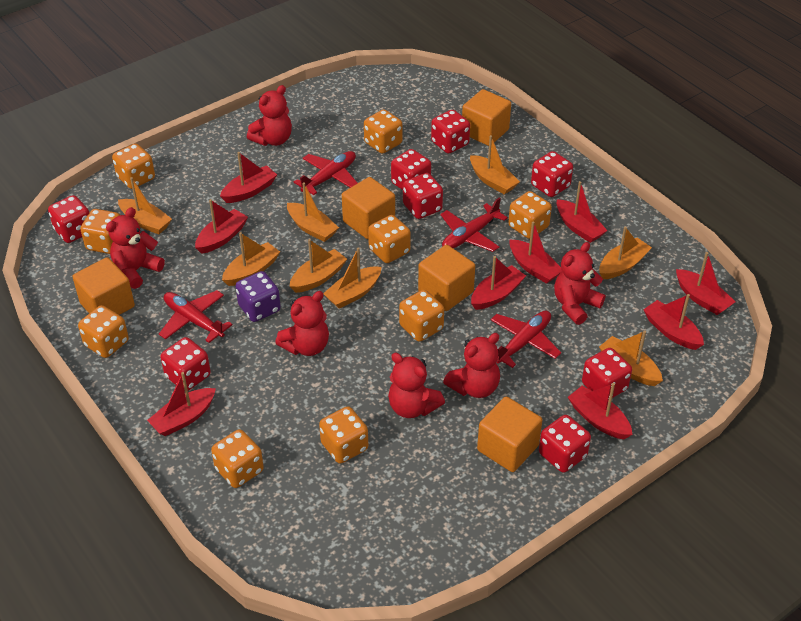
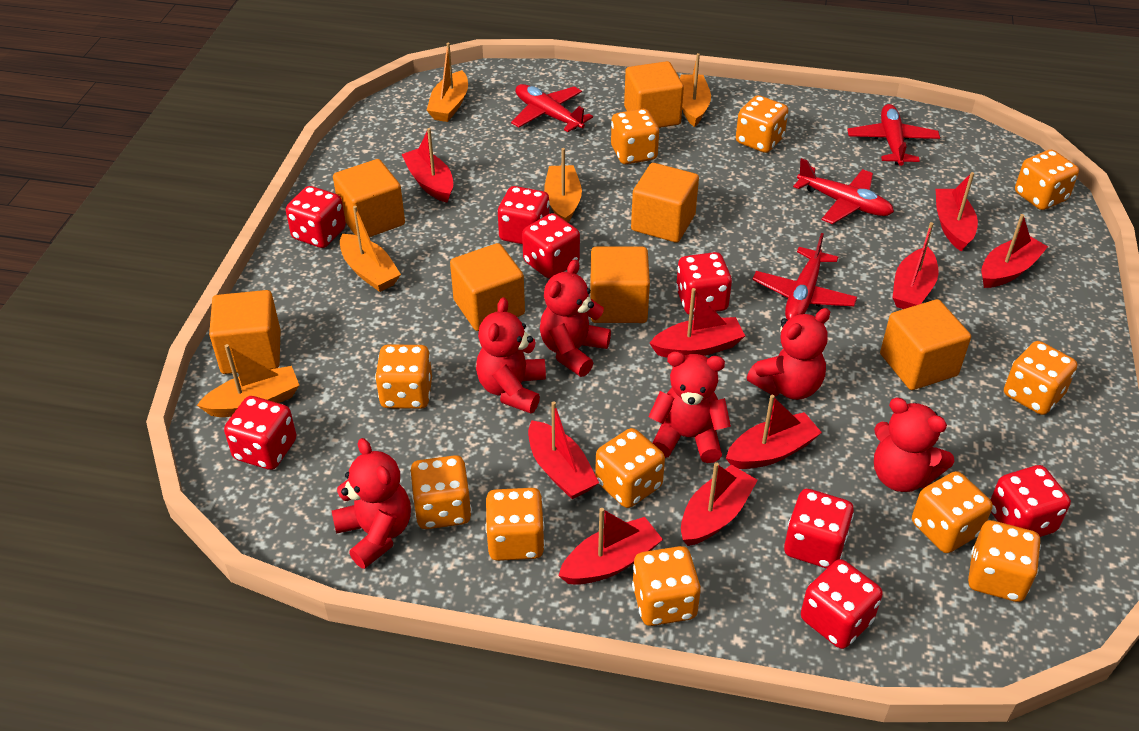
orange boat: 8 -> 5
orange cube: 5 -> 7
orange dice: 9 -> 11
purple dice: 1 -> 0

